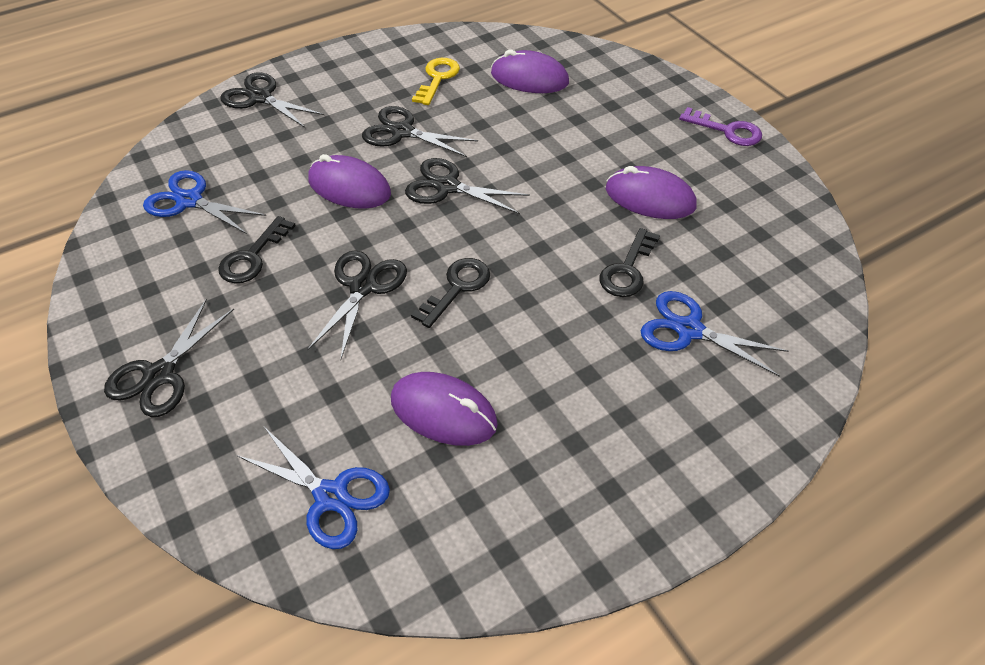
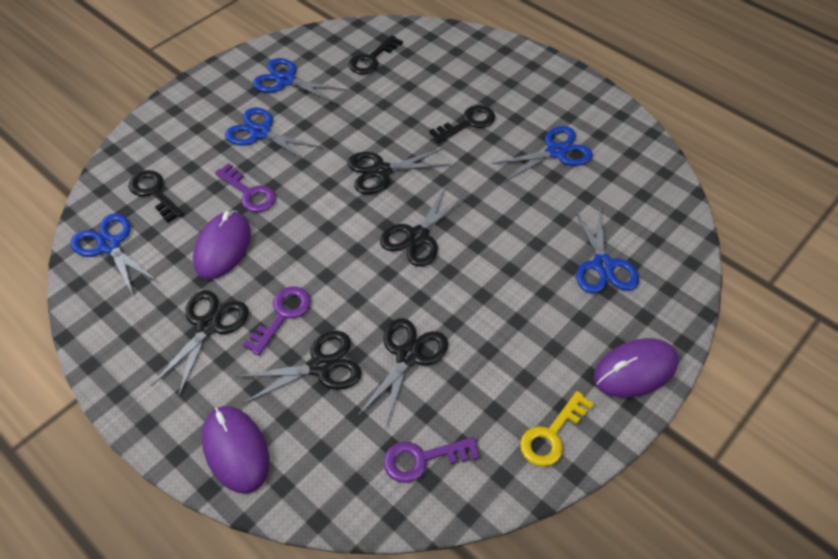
blue scissors: 3 -> 5
purple key: 1 -> 3
purple mouse: 4 -> 3

